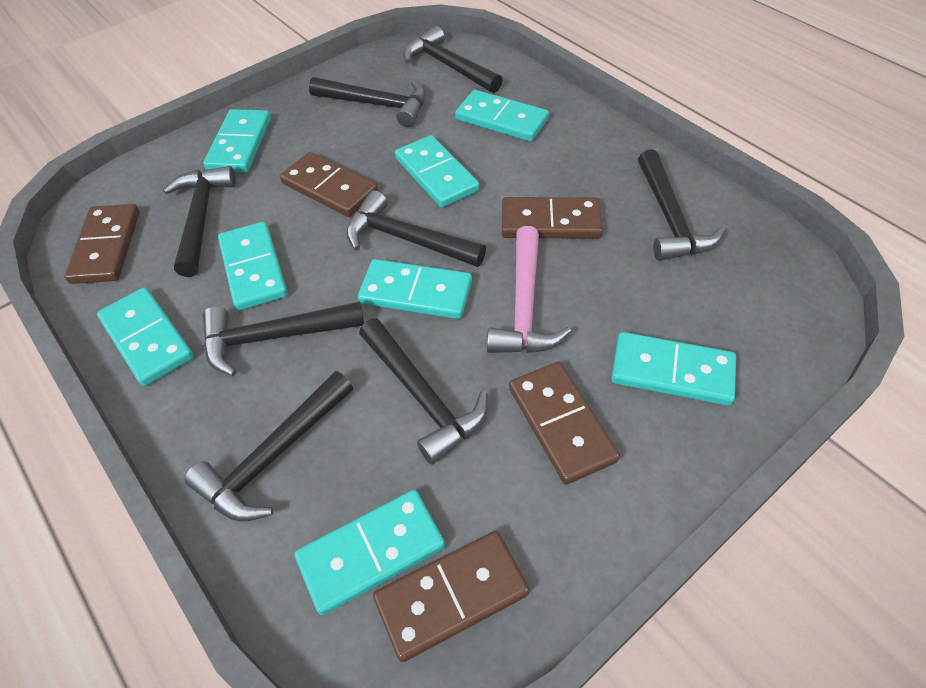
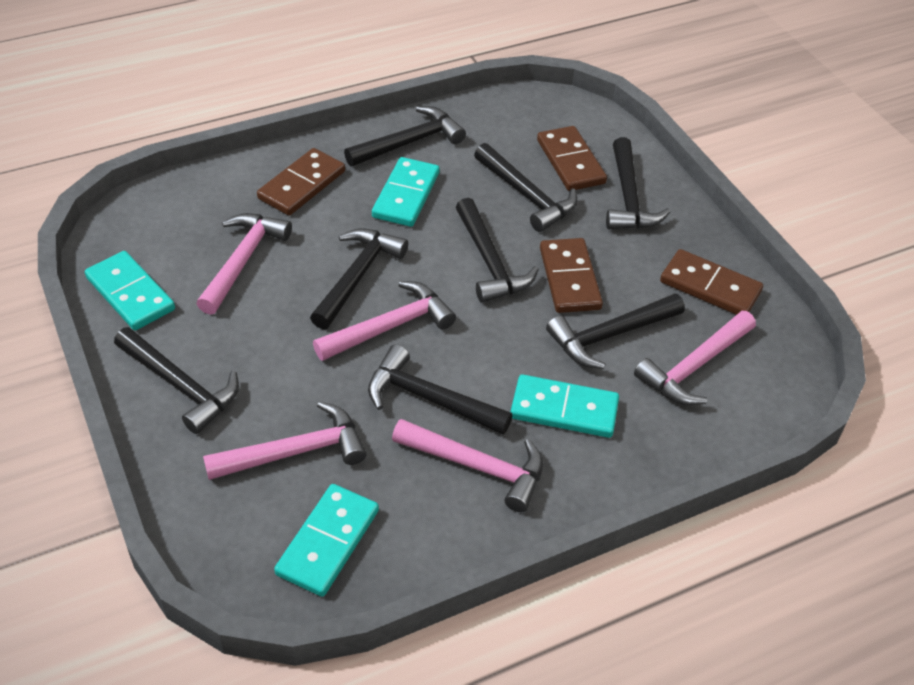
brown domino: 5 -> 4
pink hammer: 1 -> 5
turquoise domino: 8 -> 4

